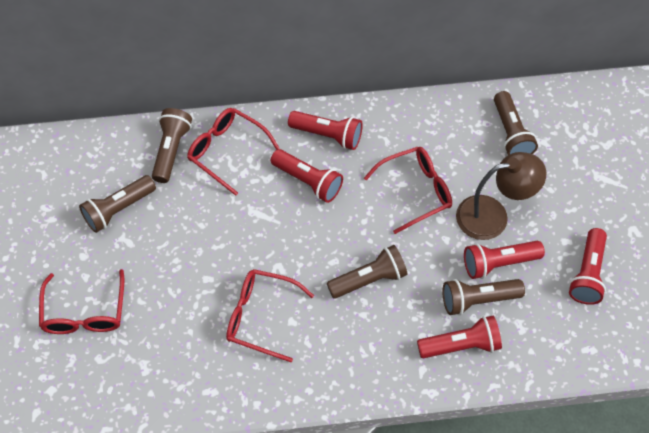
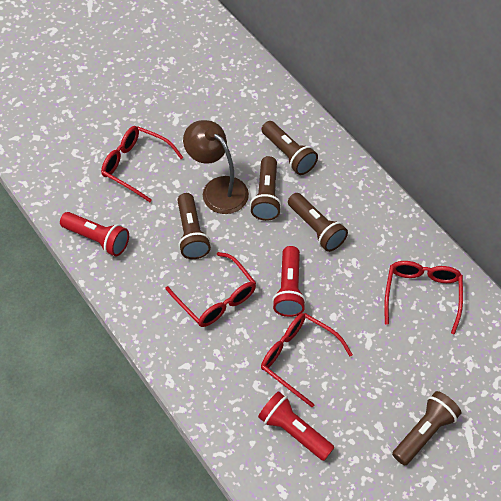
red flashlight: 5 -> 3

